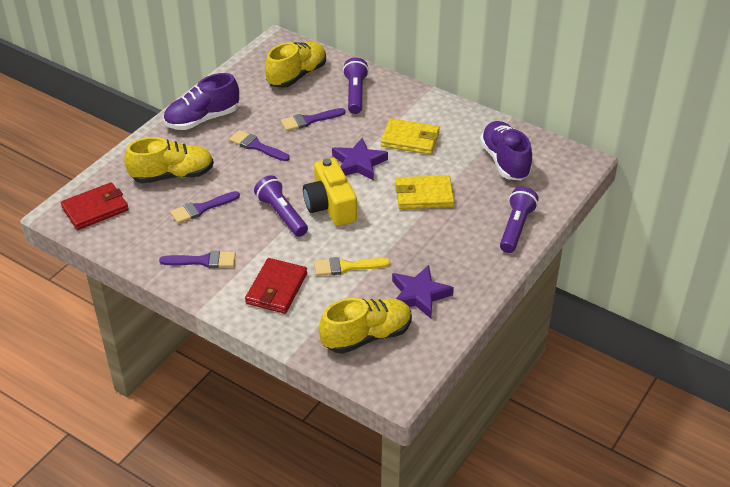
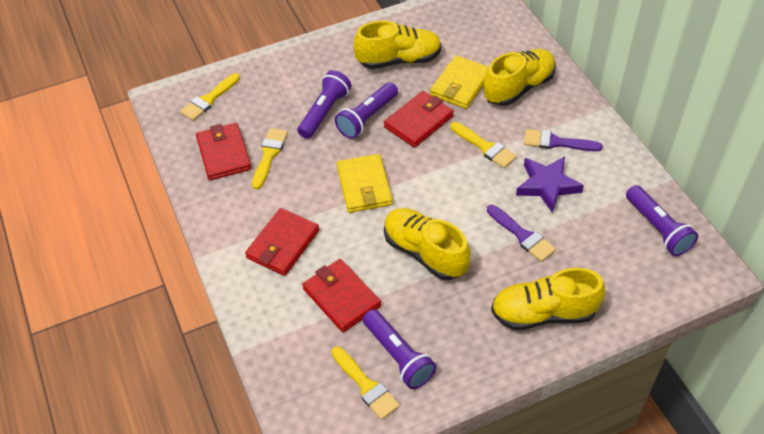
purple brush: 4 -> 2
purple flashlight: 3 -> 4
purple shoe: 2 -> 0
purple star: 2 -> 1
red wallet: 2 -> 4
yellow brush: 1 -> 4
yellow camera: 1 -> 0
yellow shoe: 3 -> 4

